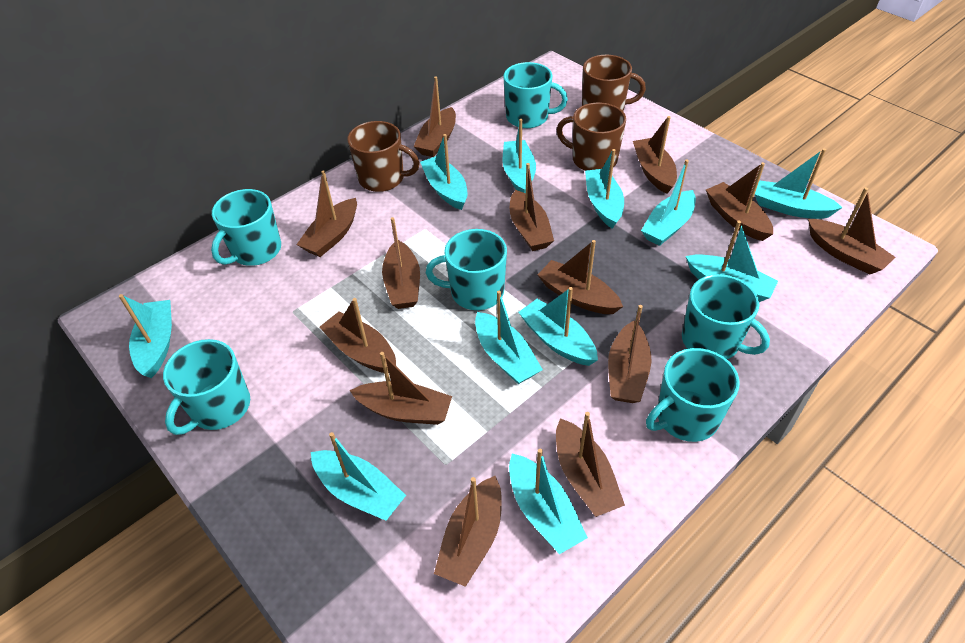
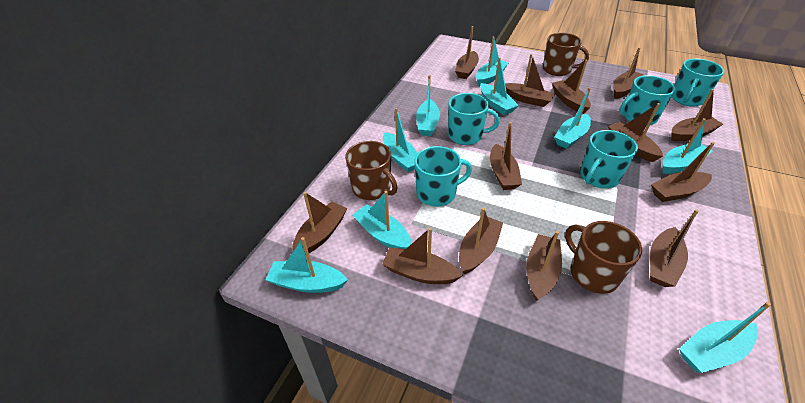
turquoise boat: 11 -> 9
turquoise mug: 6 -> 5

